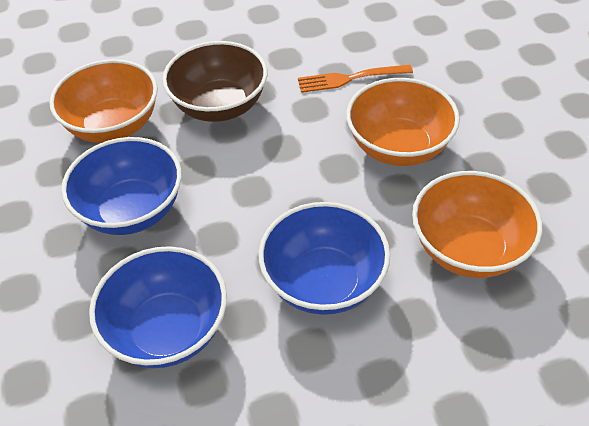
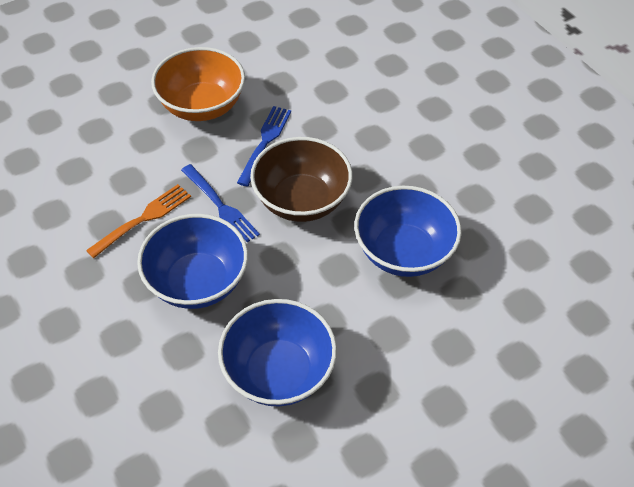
blue fork: 0 -> 2
orange bowl: 3 -> 1

